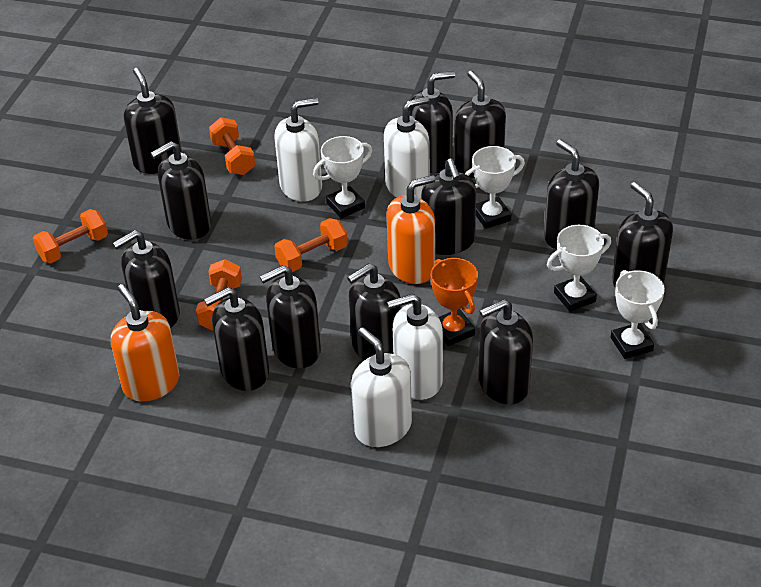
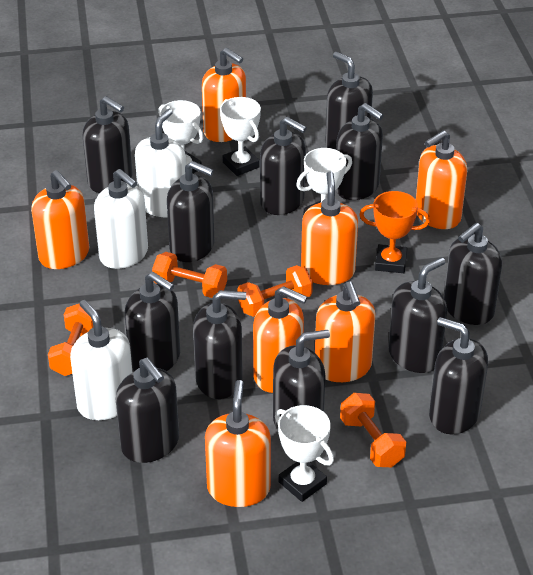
orange soap dispenser: 2 -> 7
white soap dispenser: 4 -> 3

